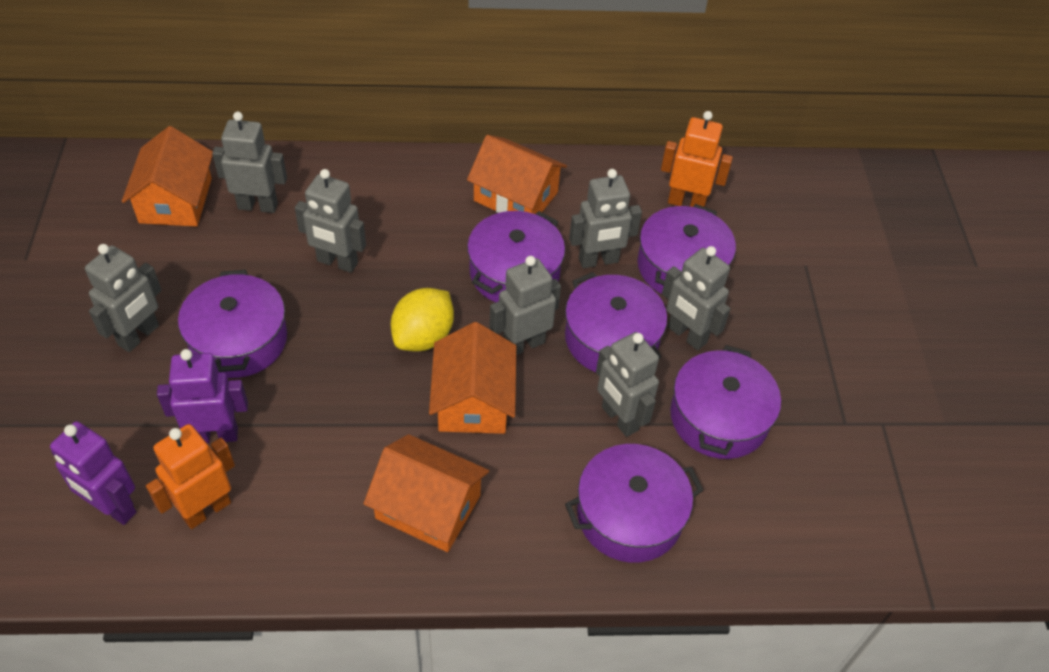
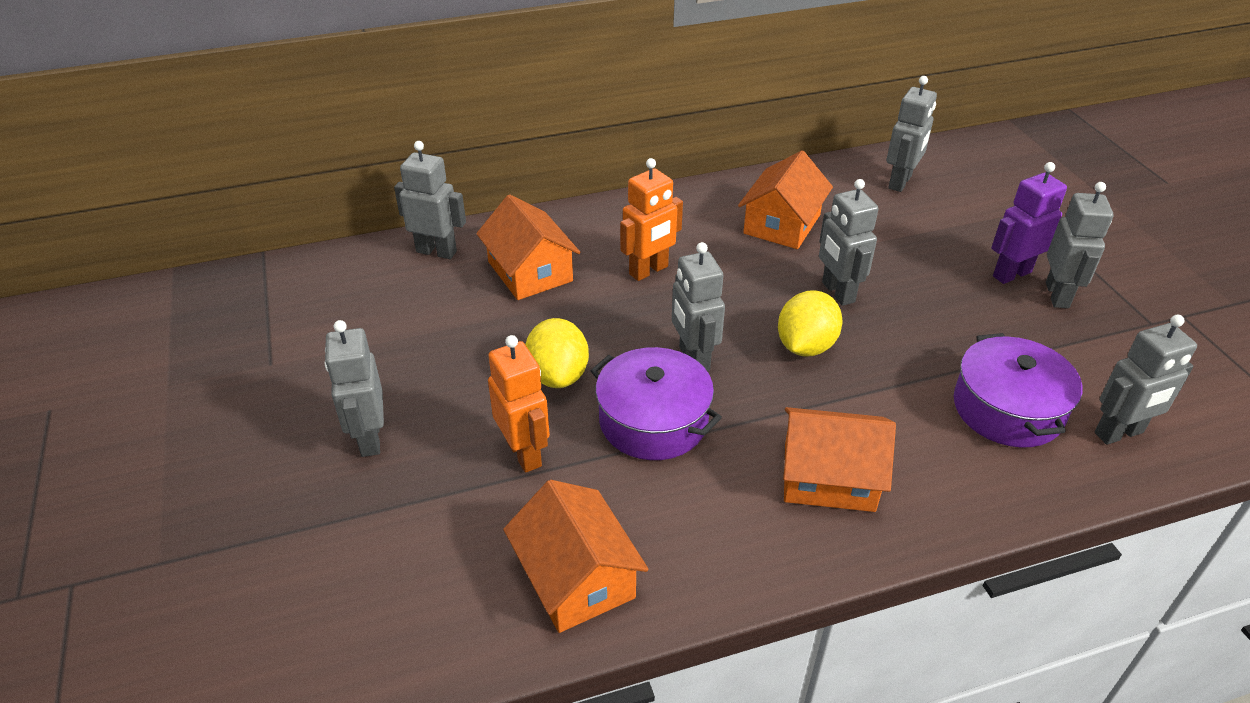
purple pot: 6 -> 2
purple robot: 2 -> 1
yellow lemon: 1 -> 2

